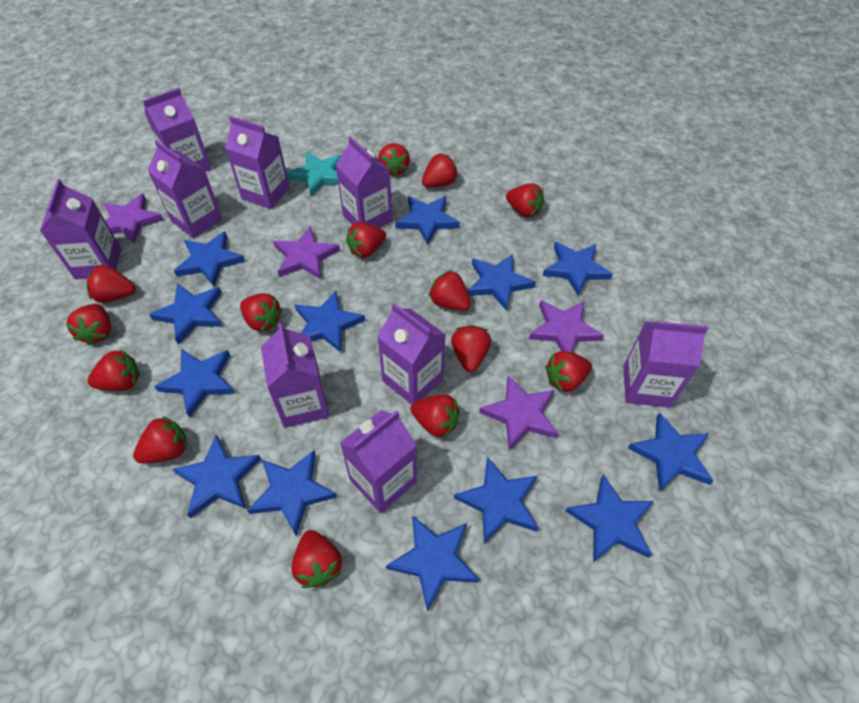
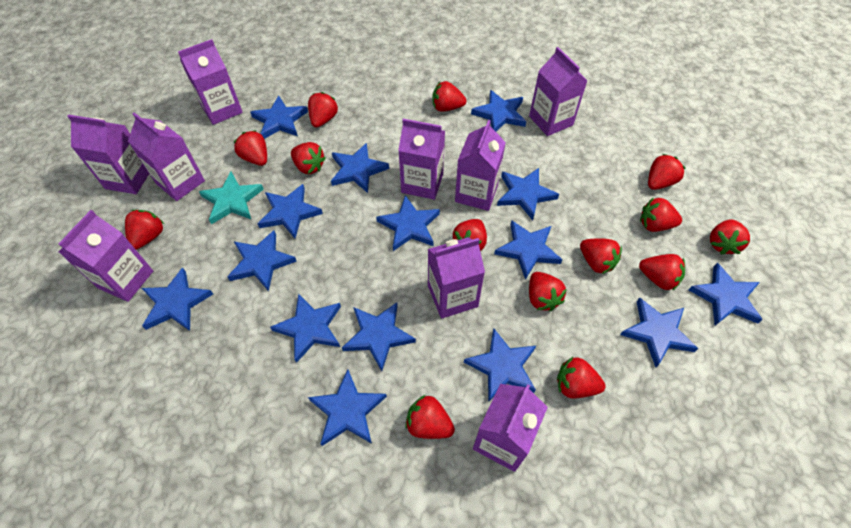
blue star: 13 -> 15
purple star: 4 -> 0

